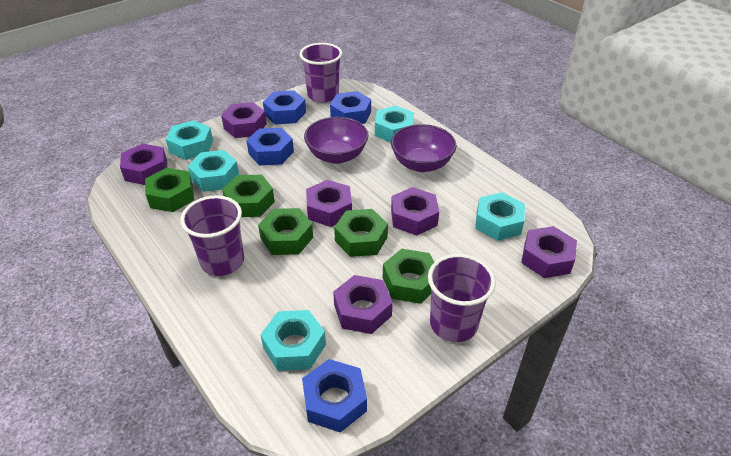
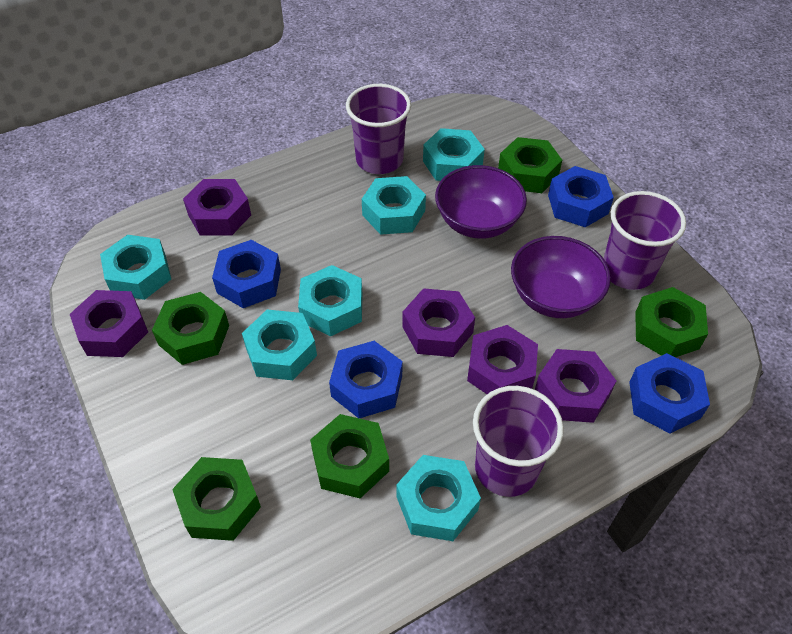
purple nut: 6 -> 5
turquoise nut: 5 -> 6

